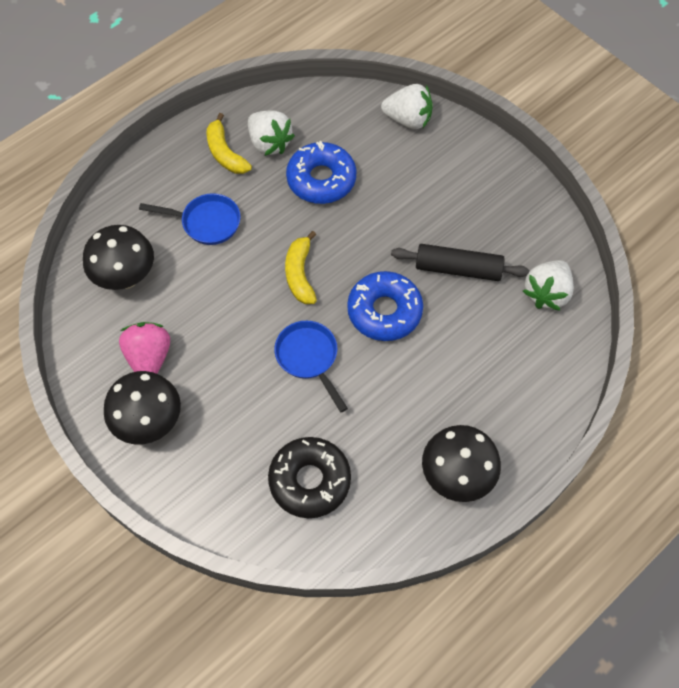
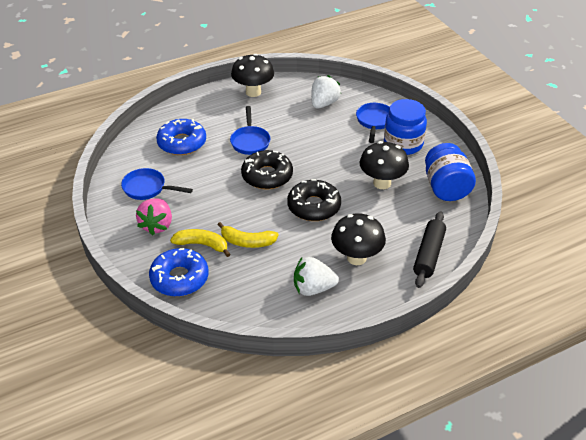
black donut: 1 -> 2
blue jar: 0 -> 2
blue pan: 2 -> 3
white strawberry: 3 -> 2

